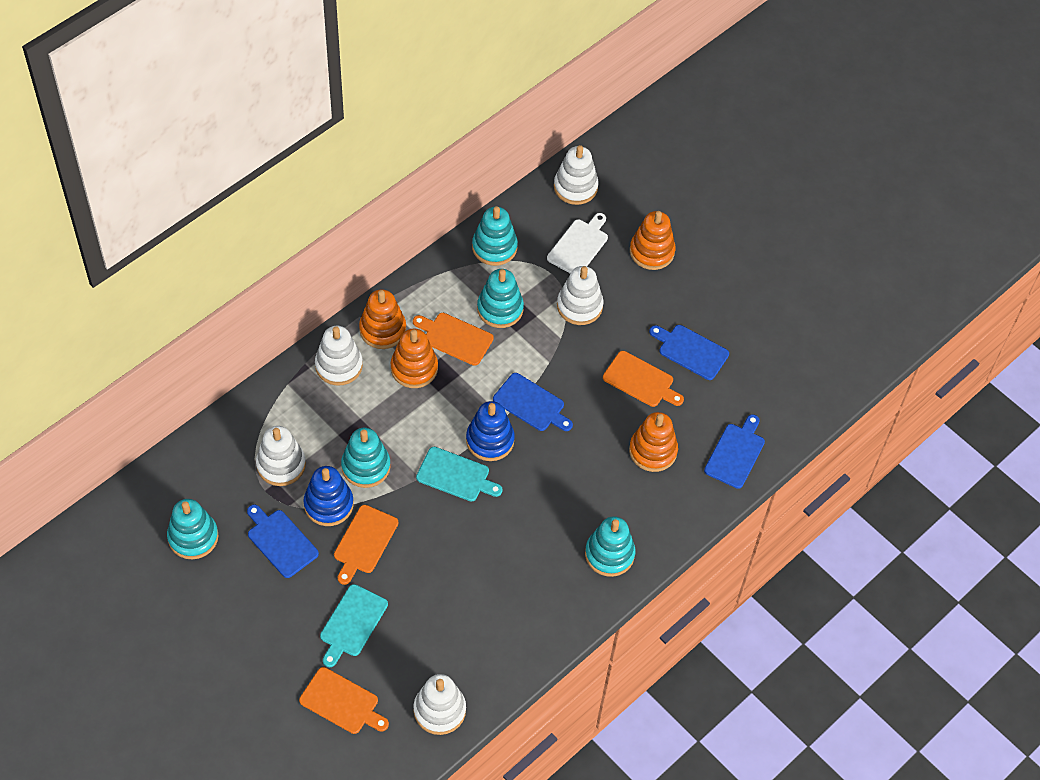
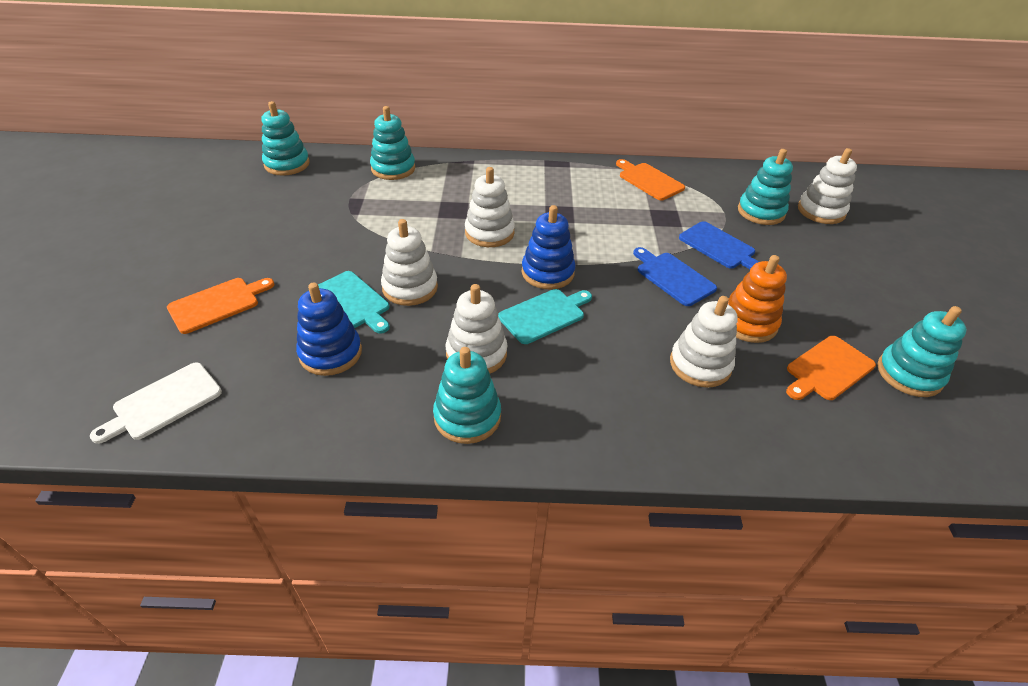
blue cutting board: 4 -> 2
orange cutting board: 4 -> 3
orange stacking toy: 4 -> 1

